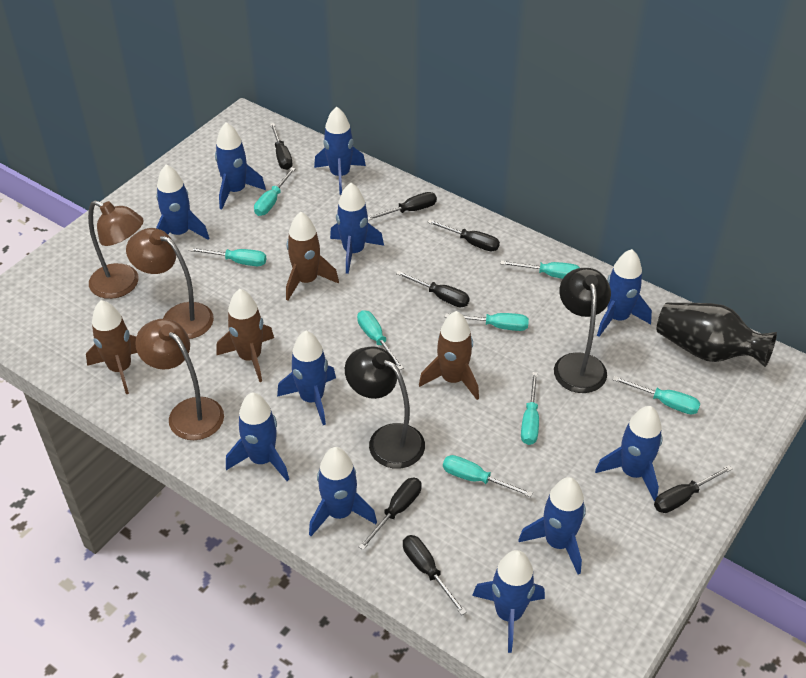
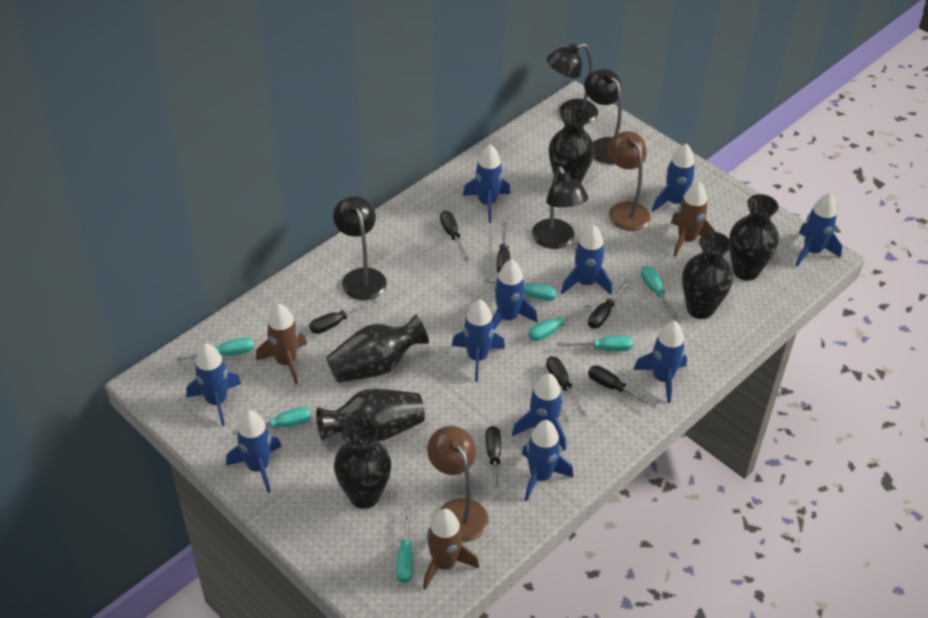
black lamp: 2 -> 4
black vase: 1 -> 6
brown lamp: 3 -> 2
brown rocket: 4 -> 3
turquoise screwdriver: 8 -> 7

